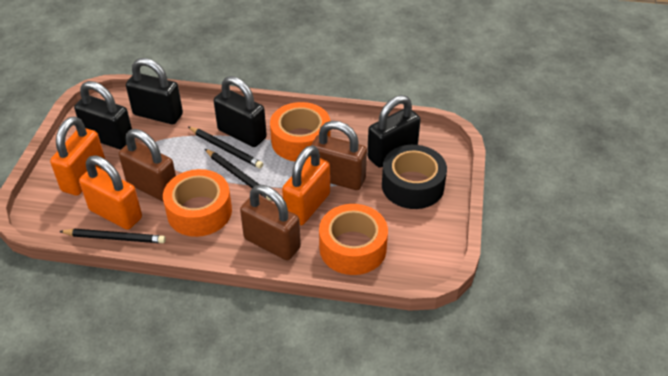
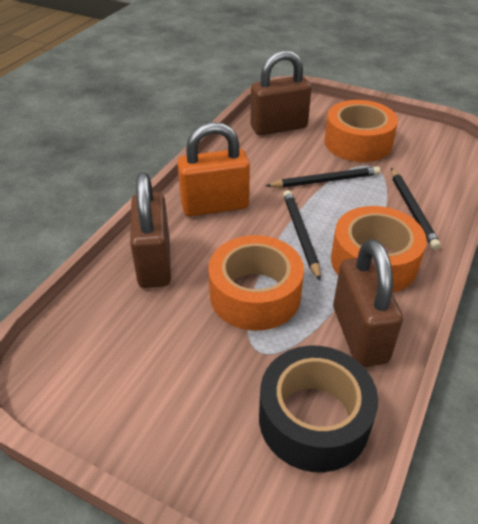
black padlock: 4 -> 0
orange padlock: 3 -> 1

